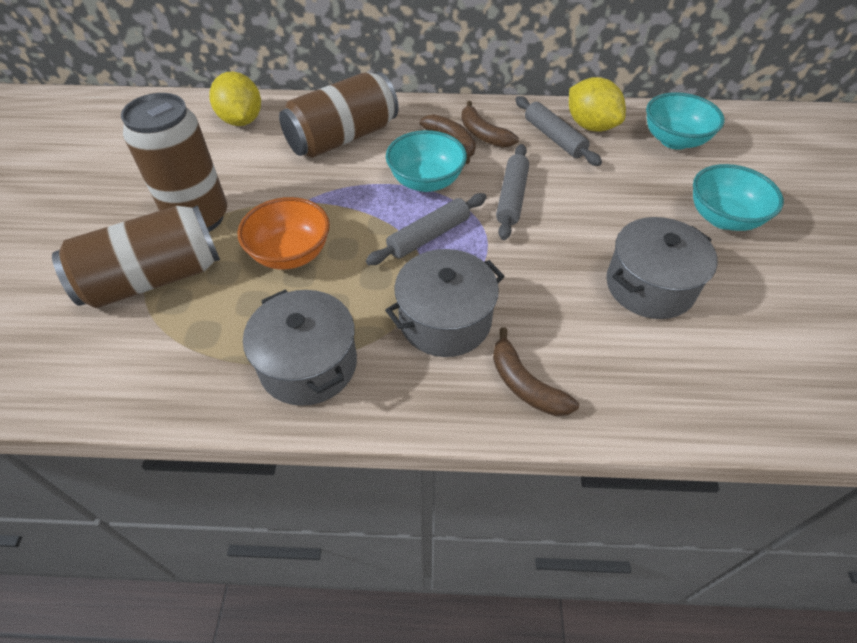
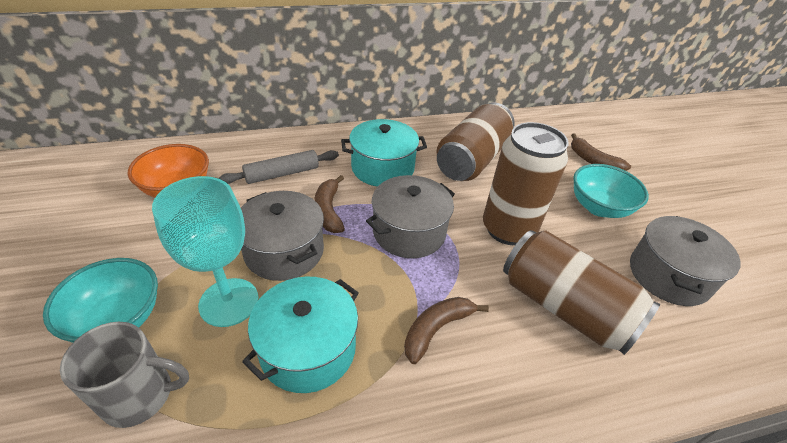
grey mug: 0 -> 1
grey rolling pin: 3 -> 1
turquoise bowl: 3 -> 2
turquoise goblet: 0 -> 1
turquoise pot: 0 -> 2
yellow lemon: 2 -> 0

